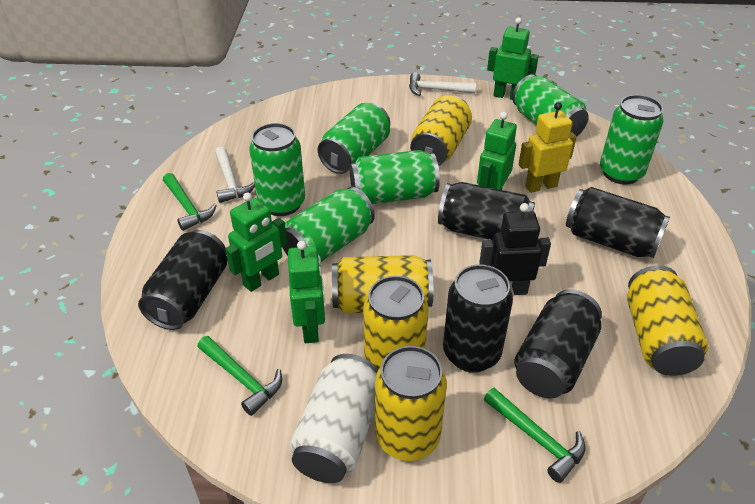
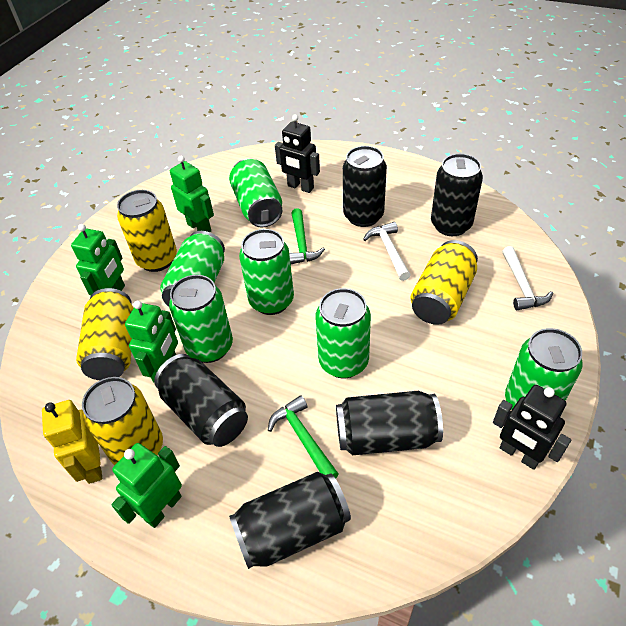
black robot: 1 -> 2
green hammer: 3 -> 2
white can: 1 -> 0
yellow can: 5 -> 4

